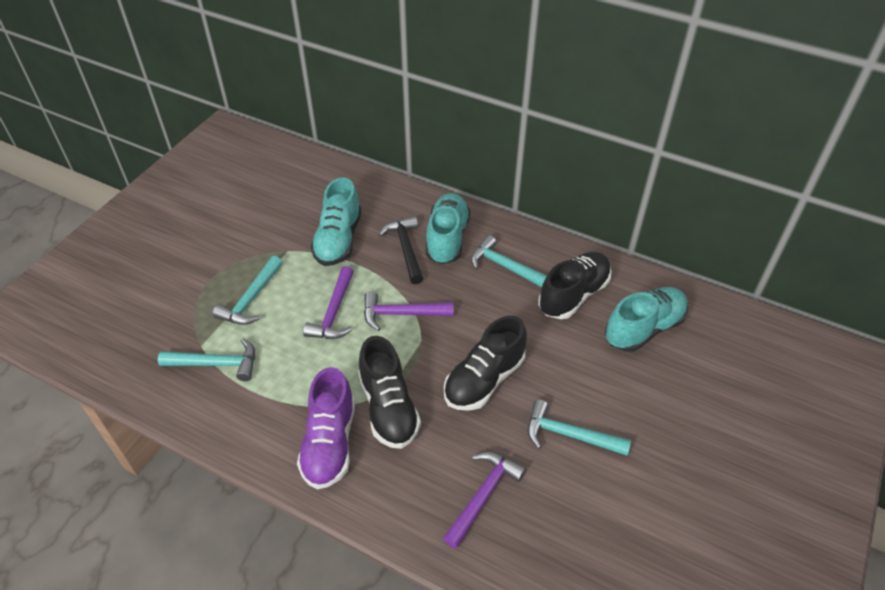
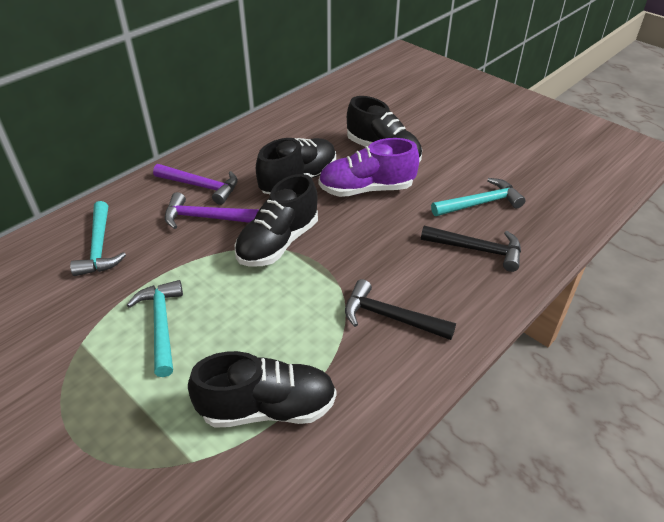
black hammer: 1 -> 2
black shoe: 3 -> 4
purple hammer: 3 -> 2
turquoise hammer: 4 -> 3
turquoise shoe: 3 -> 0

